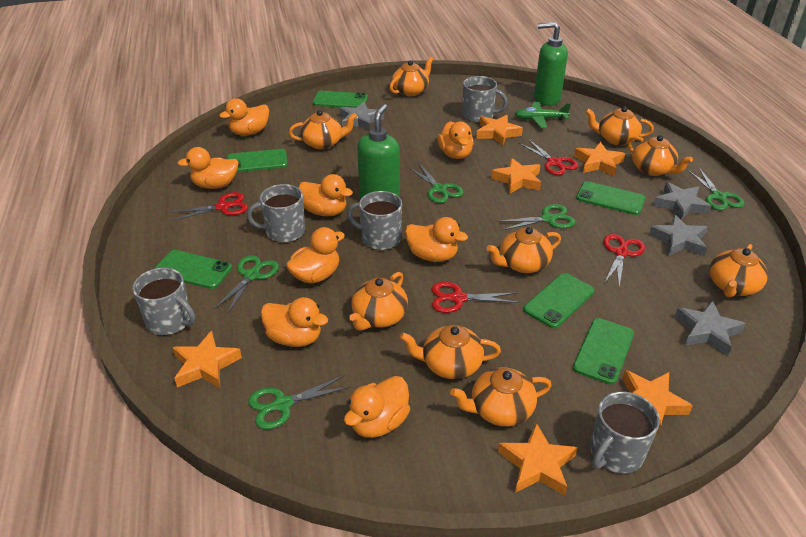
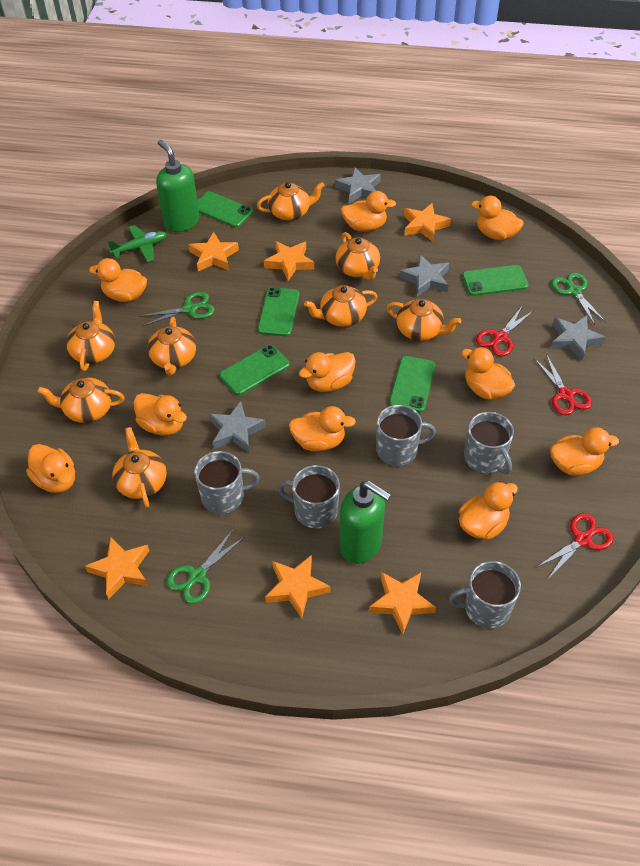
green phone: 6 -> 5
green scissors: 5 -> 3
orange duck: 8 -> 10
orange teapot: 9 -> 8
red scissors: 4 -> 3

